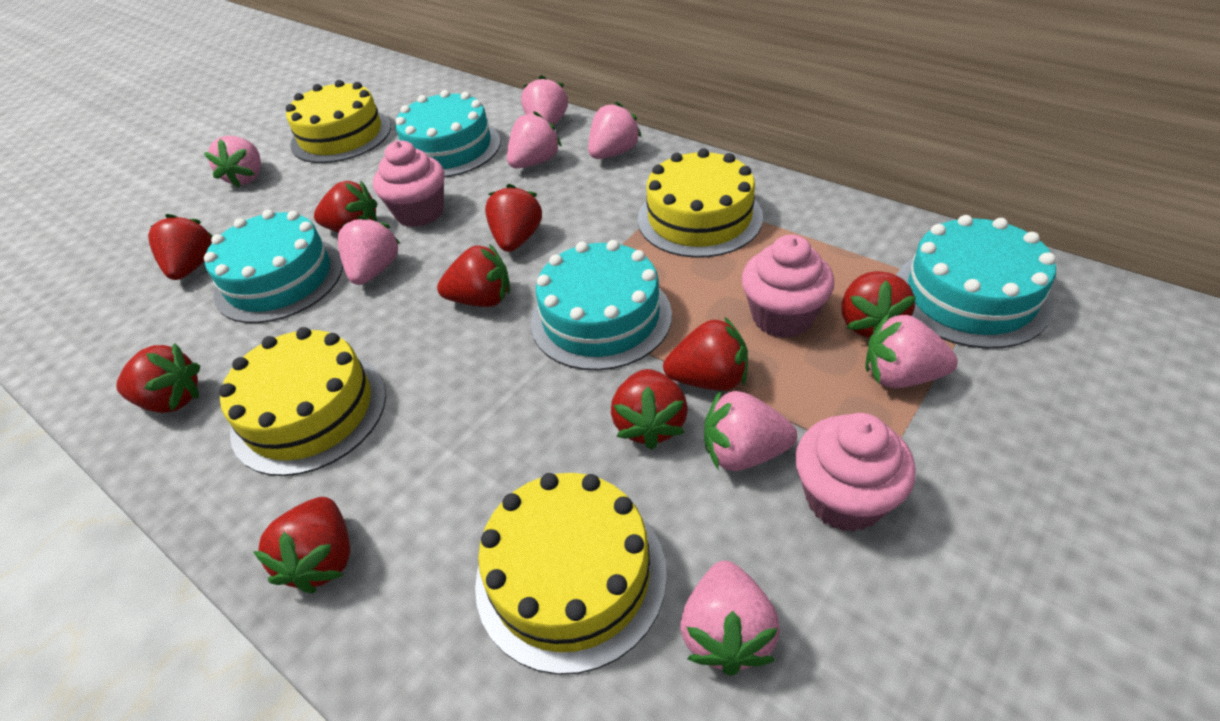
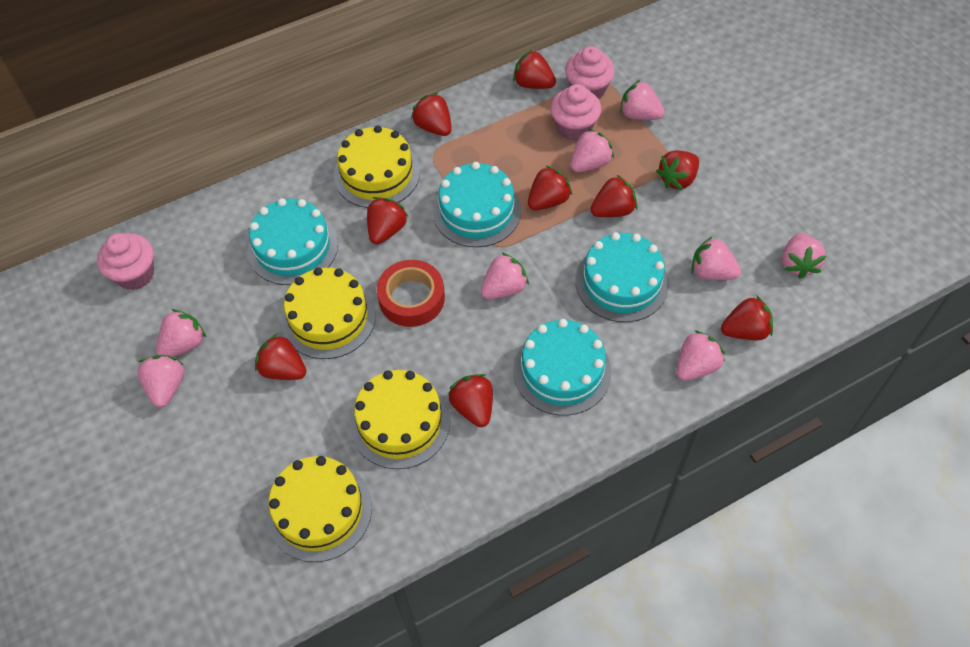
red tape: 0 -> 1

